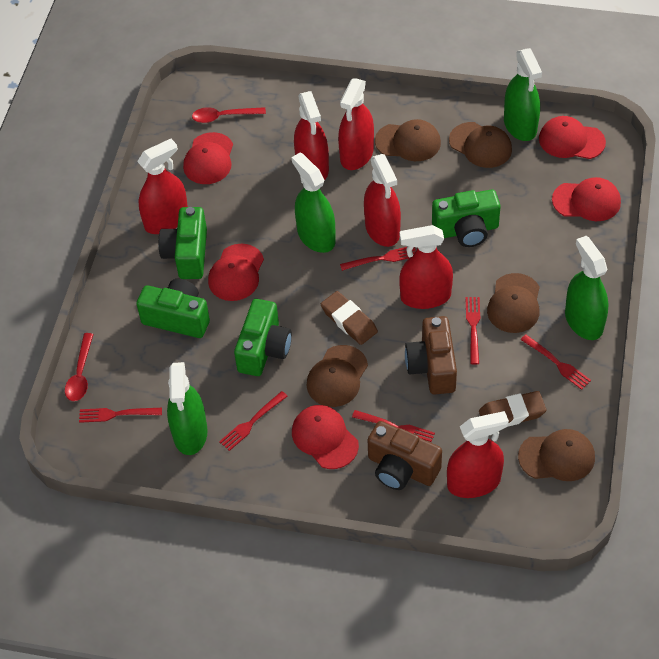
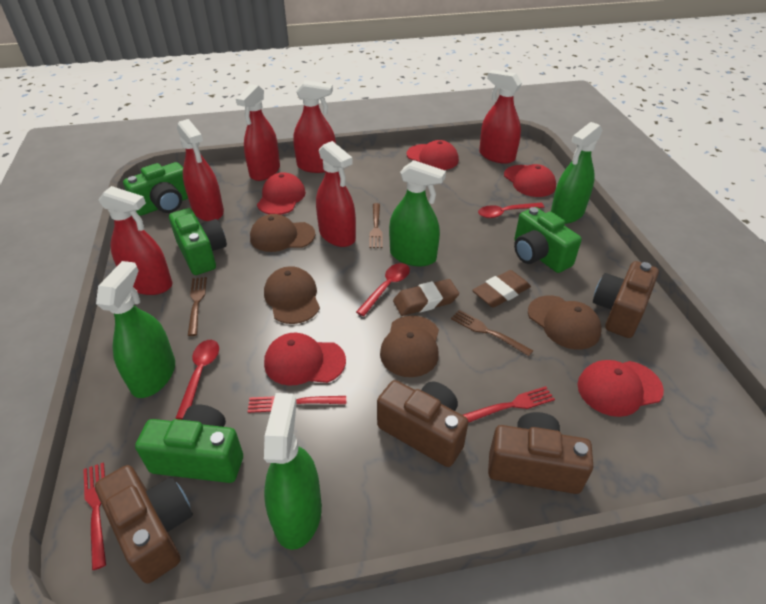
brown camera: 2 -> 4
brown cap: 5 -> 4
brown fork: 0 -> 3
red fork: 6 -> 3
red spoon: 2 -> 3

